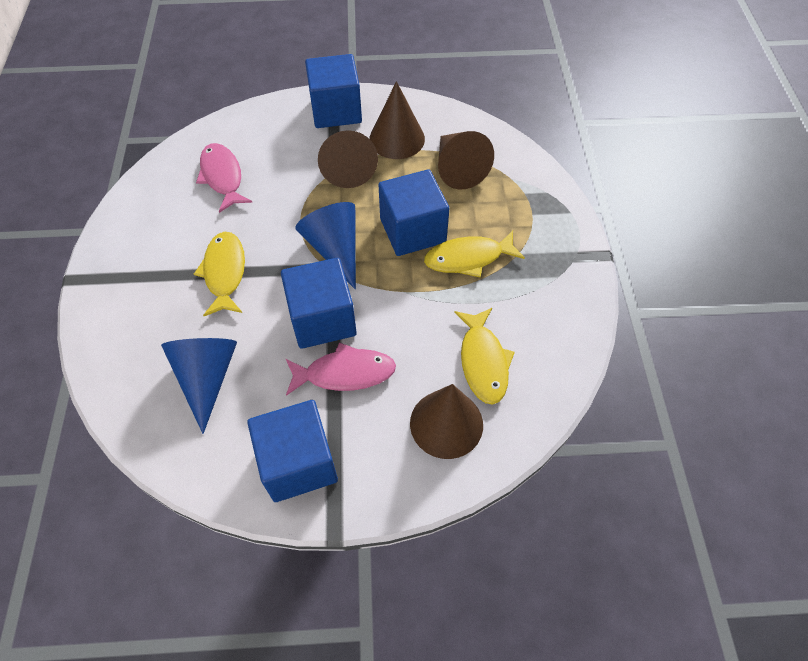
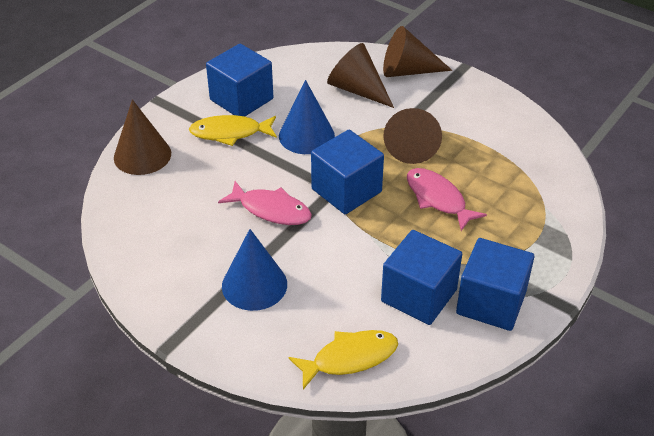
yellow fish: 3 -> 2

